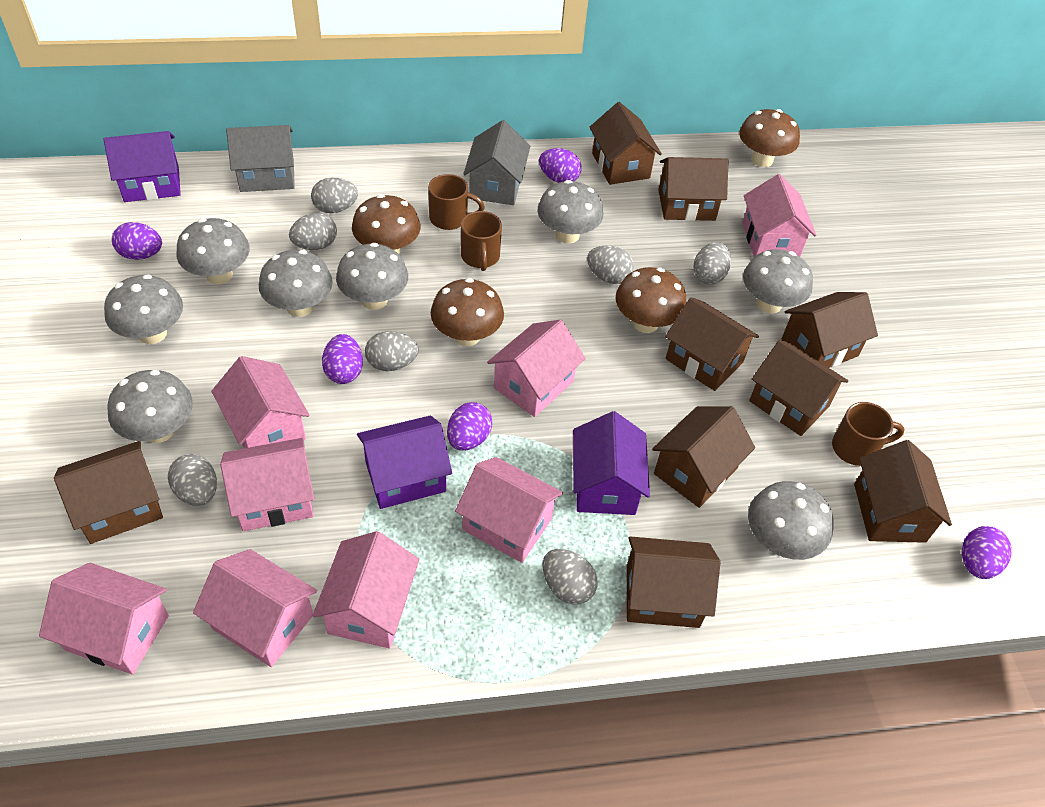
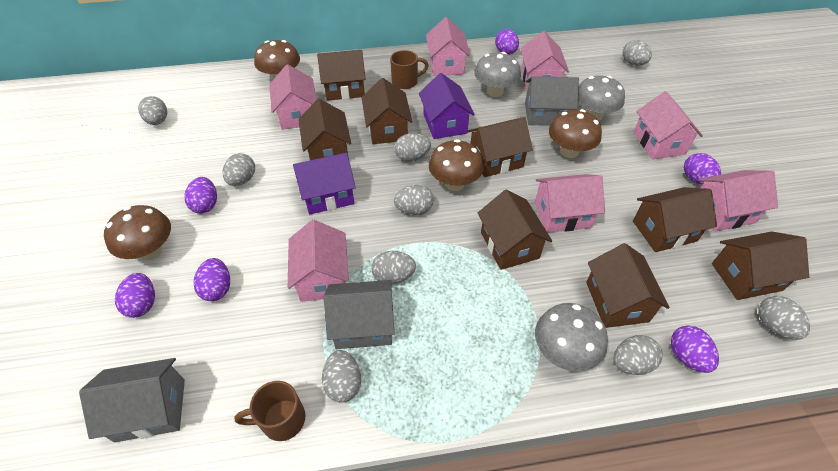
brown house: 9 -> 8
brown mug: 3 -> 2
grey egg: 7 -> 9
grey house: 2 -> 3
grey mushroom: 8 -> 3
pink house: 8 -> 7
purple egg: 5 -> 6
purple house: 3 -> 2

